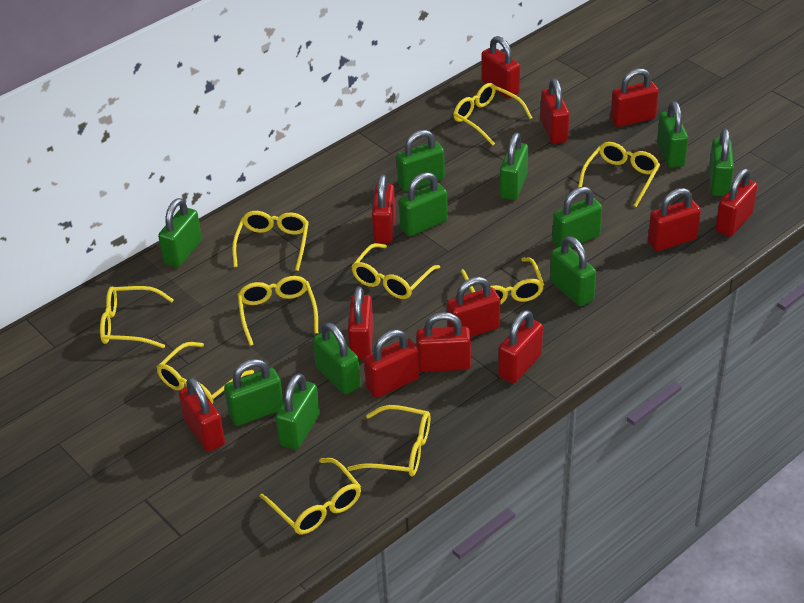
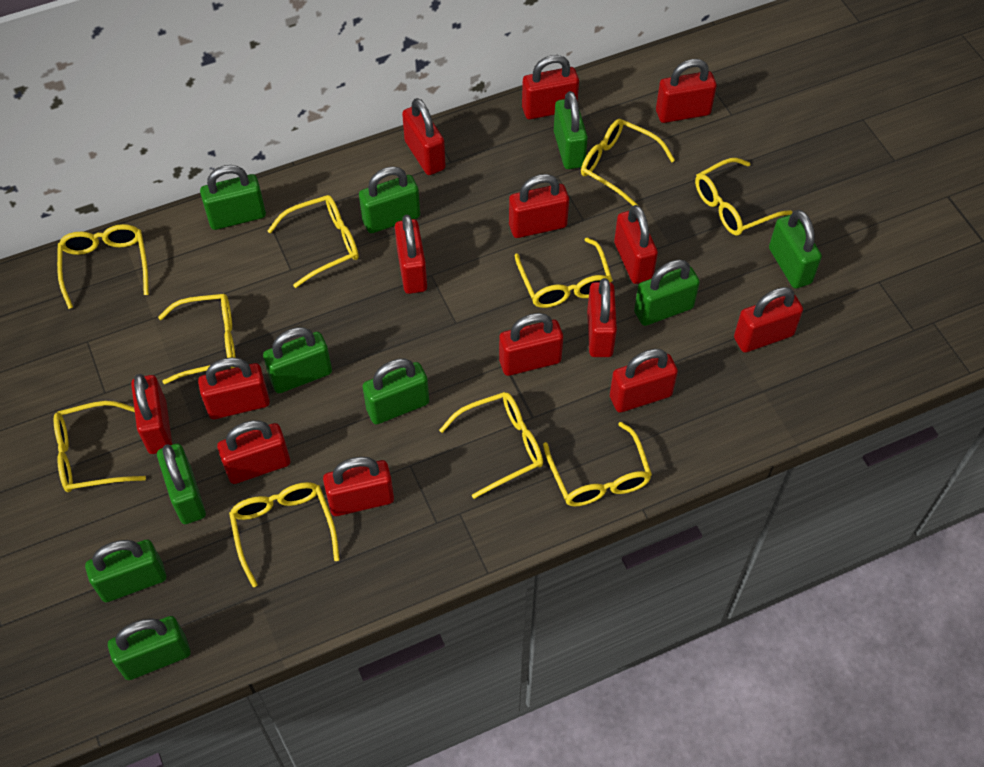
green padlock: 11 -> 10
red padlock: 12 -> 14

